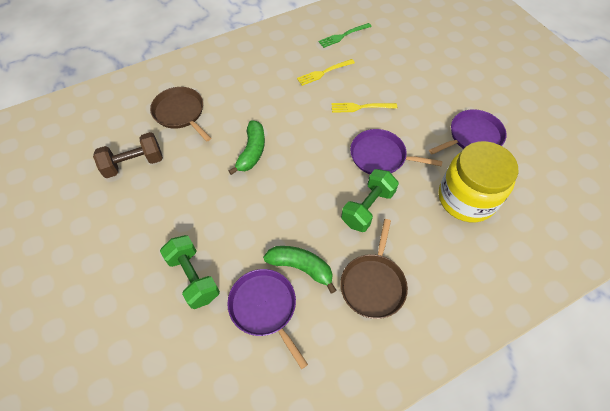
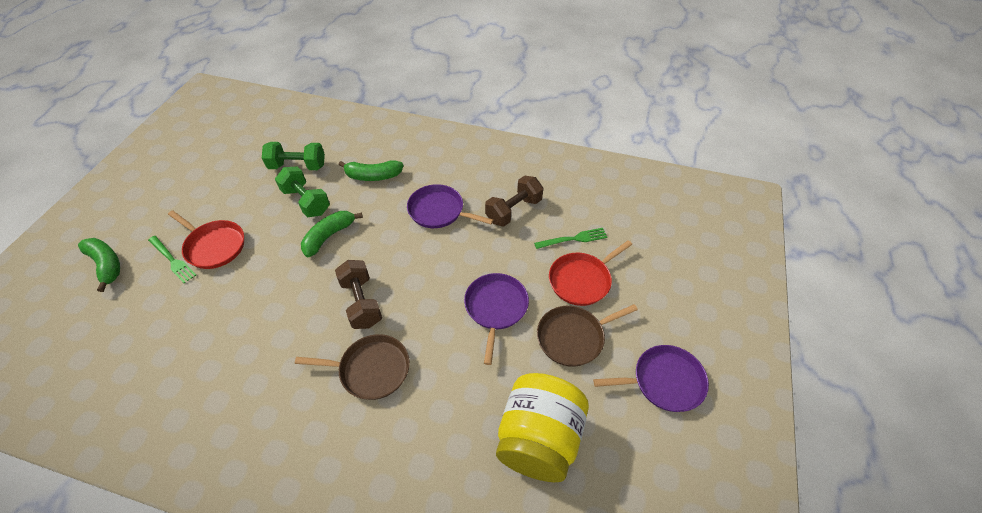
brown dumbbell: 1 -> 2
green banana: 2 -> 3
green fork: 1 -> 2
red pan: 0 -> 2
yellow fork: 2 -> 0

